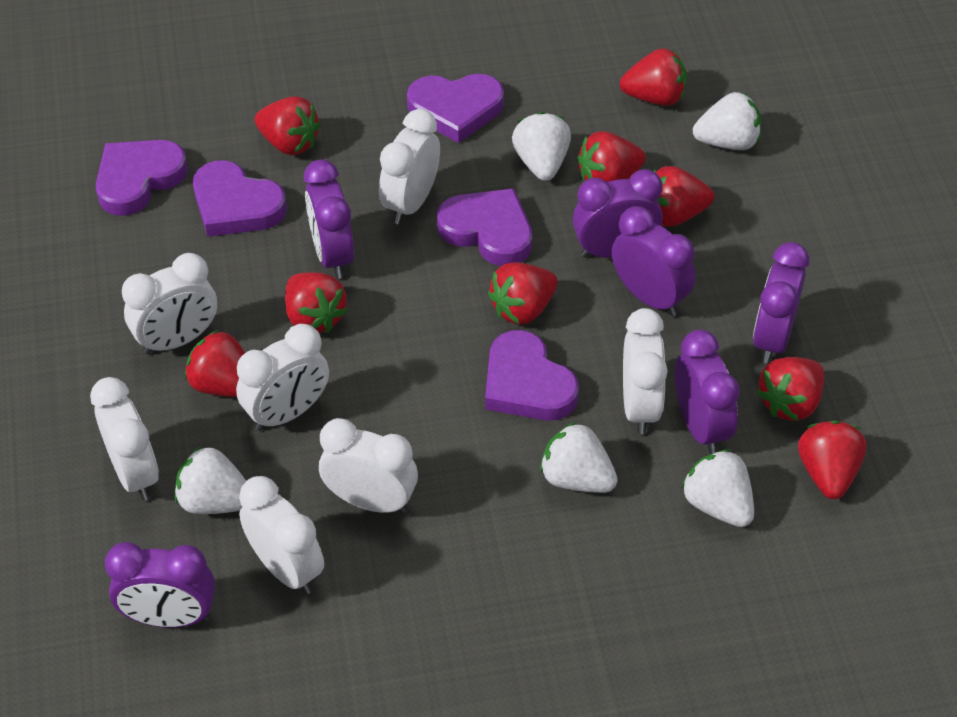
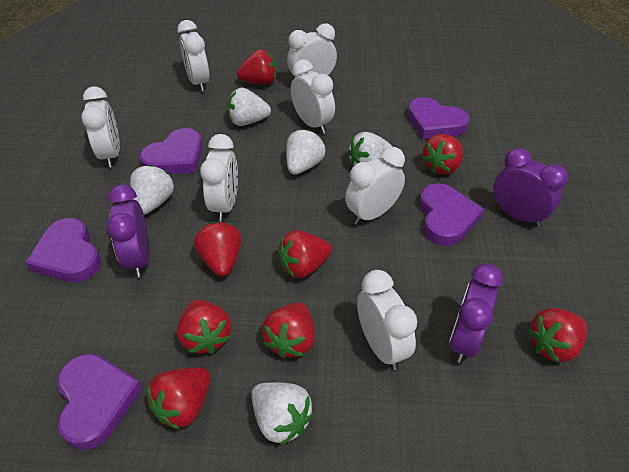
purple clock: 6 -> 3
red strawberry: 9 -> 8

